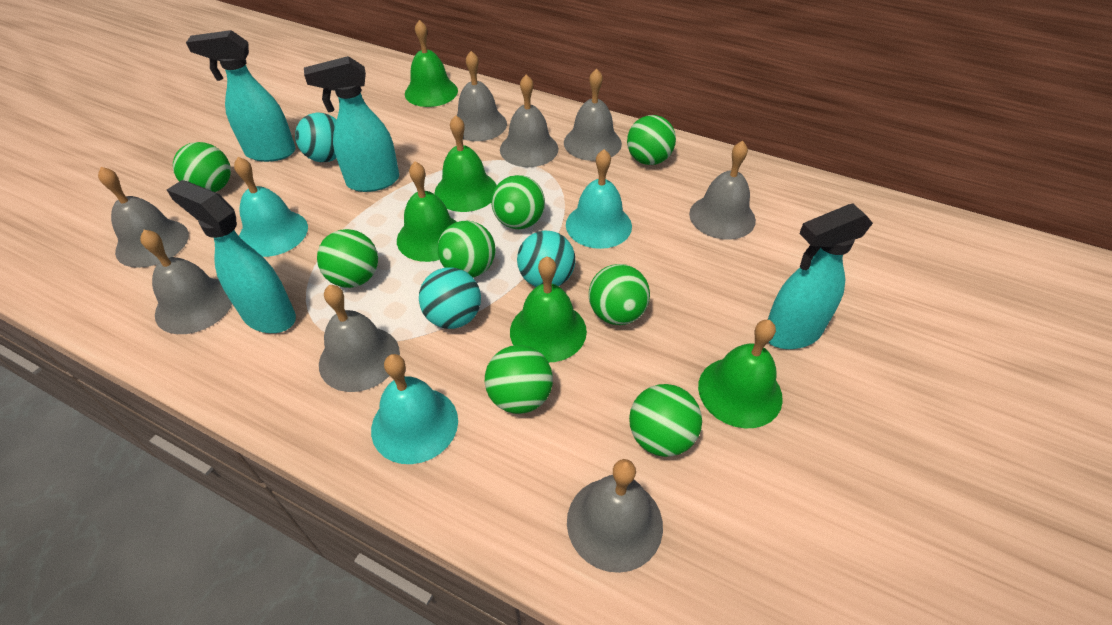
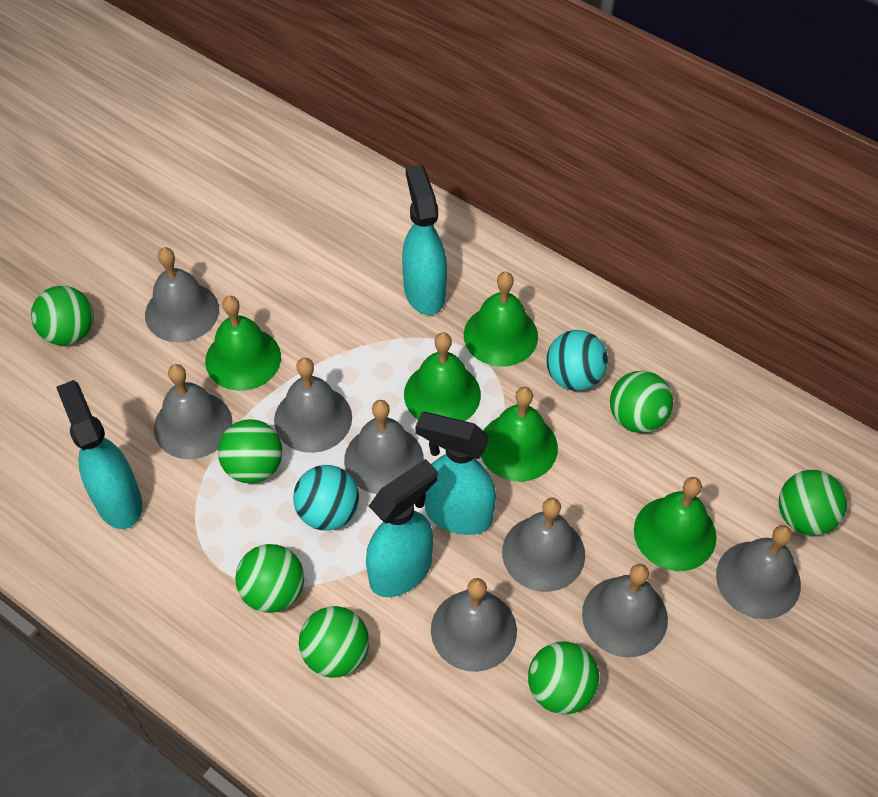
green ball: 8 -> 7
turquoise ball: 3 -> 2
turquoise bell: 3 -> 0

